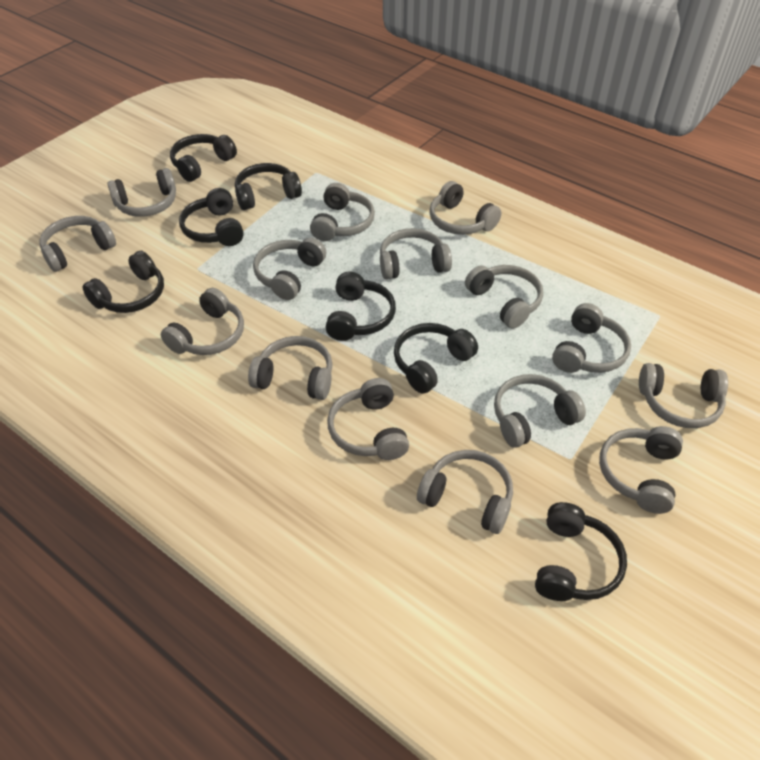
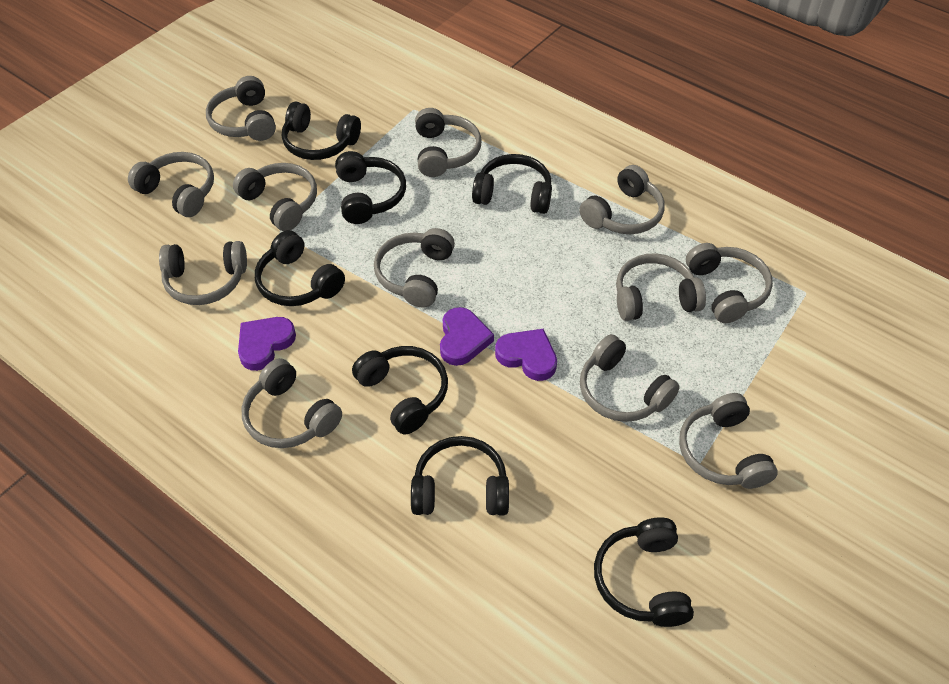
grey headphones: 15 -> 12
purple heart: 0 -> 3

